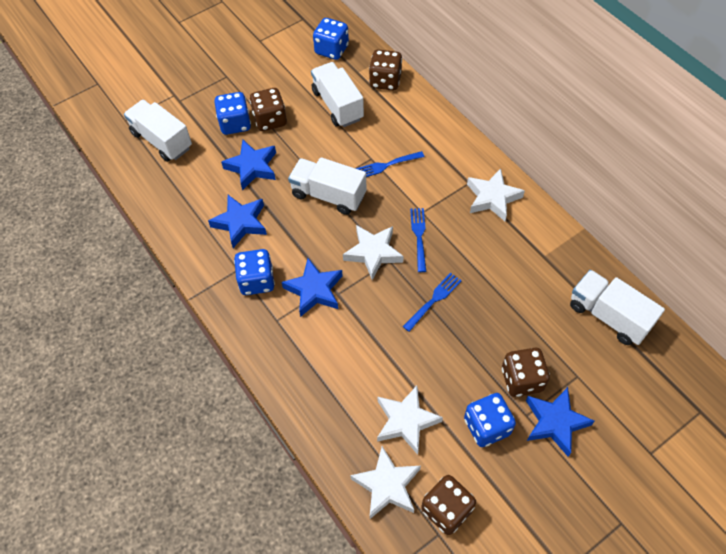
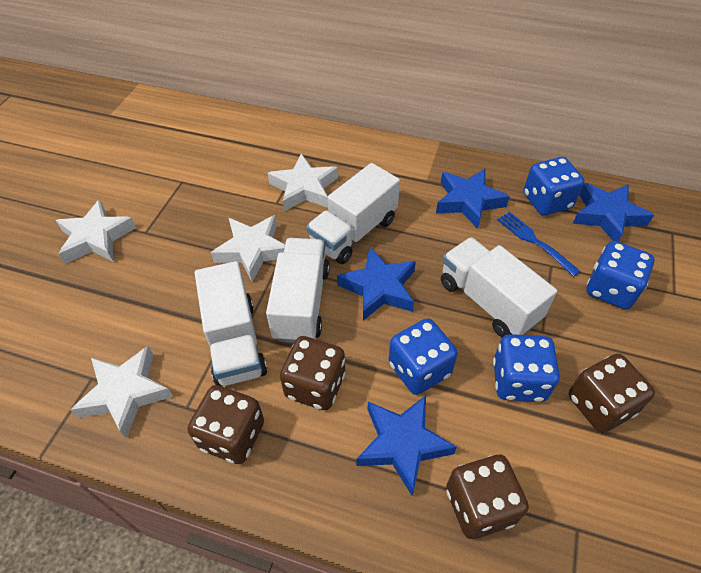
blue fork: 3 -> 1

